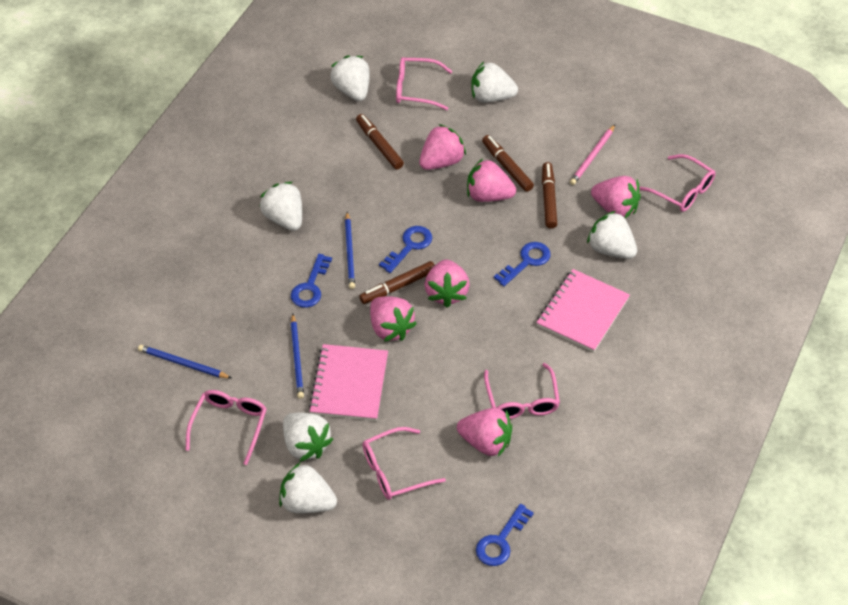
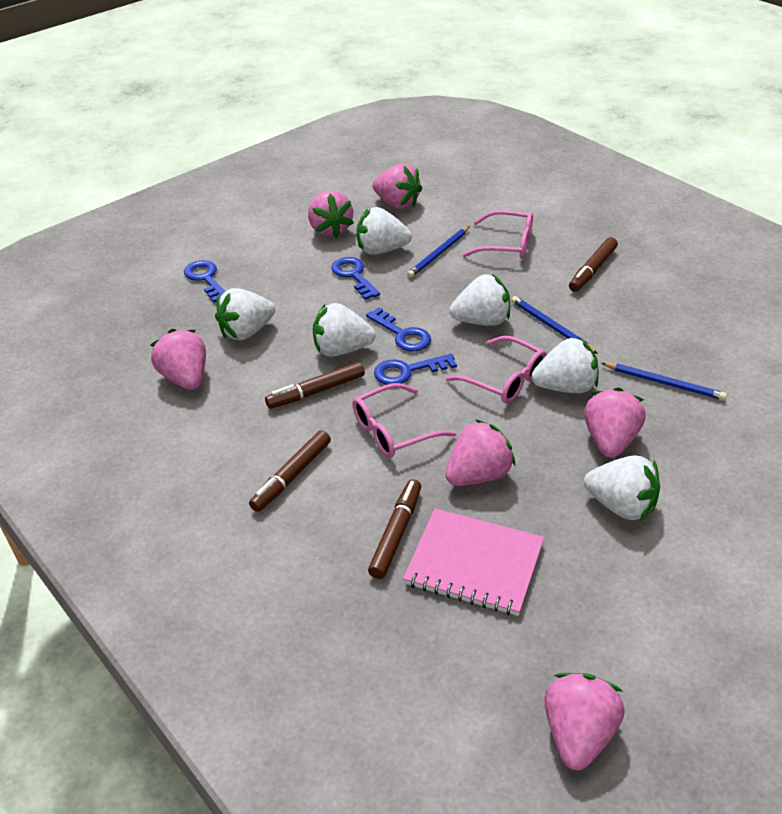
pink glasses: 5 -> 3
pink notebook: 2 -> 1
pink pencil: 1 -> 0

